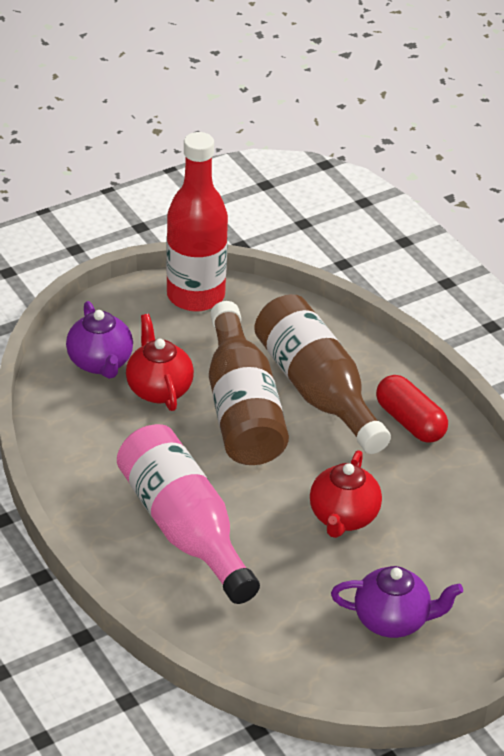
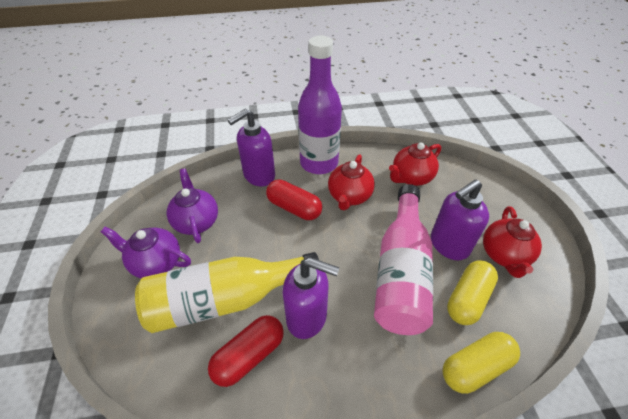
brown bottle: 2 -> 0
purple bottle: 0 -> 1
purple soap dispenser: 0 -> 3
red bottle: 1 -> 0
red capsule: 1 -> 2
red teapot: 2 -> 3
yellow bottle: 0 -> 1
yellow capsule: 0 -> 2

